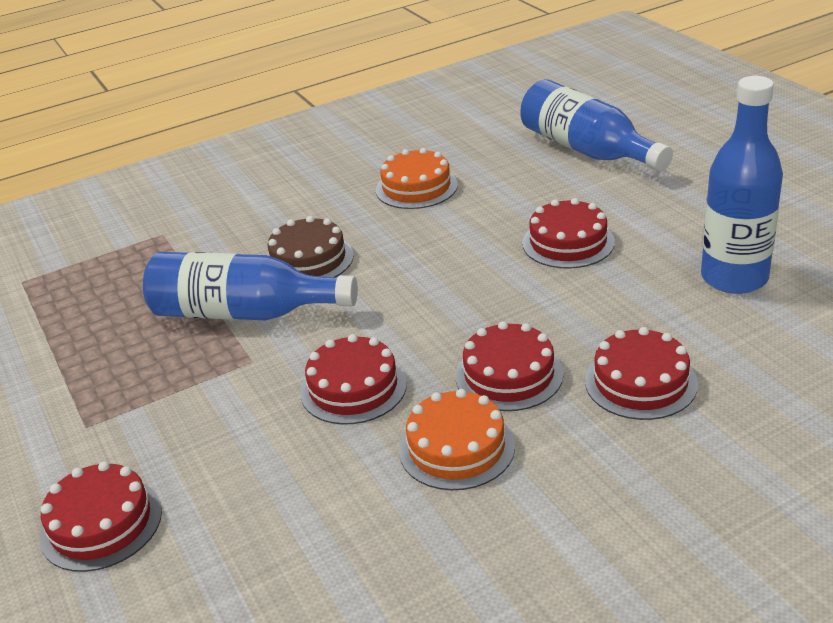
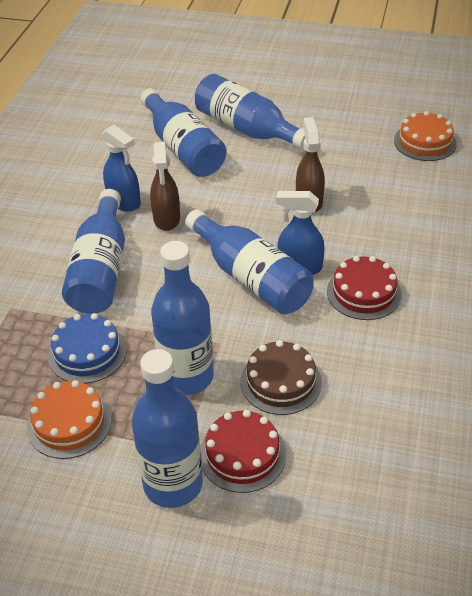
blue bottle: 3 -> 6
blue cake: 0 -> 1
blue spray bottle: 0 -> 2
brown spray bottle: 0 -> 2
red cake: 5 -> 2

